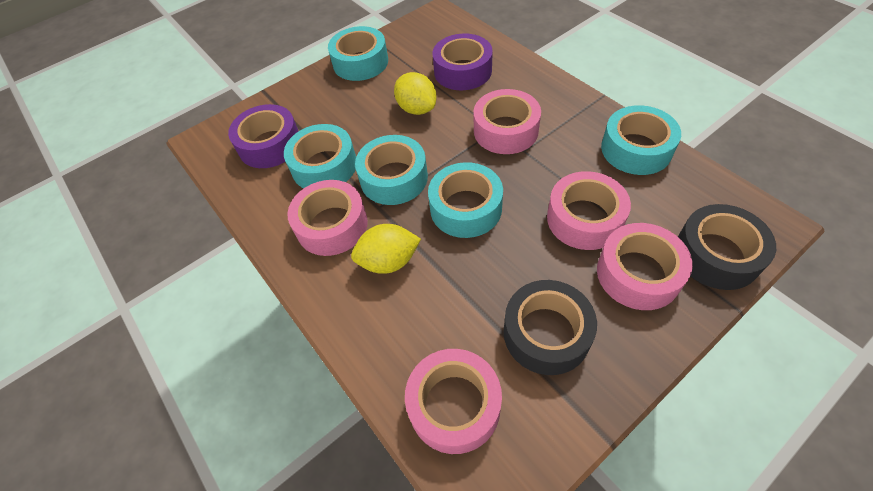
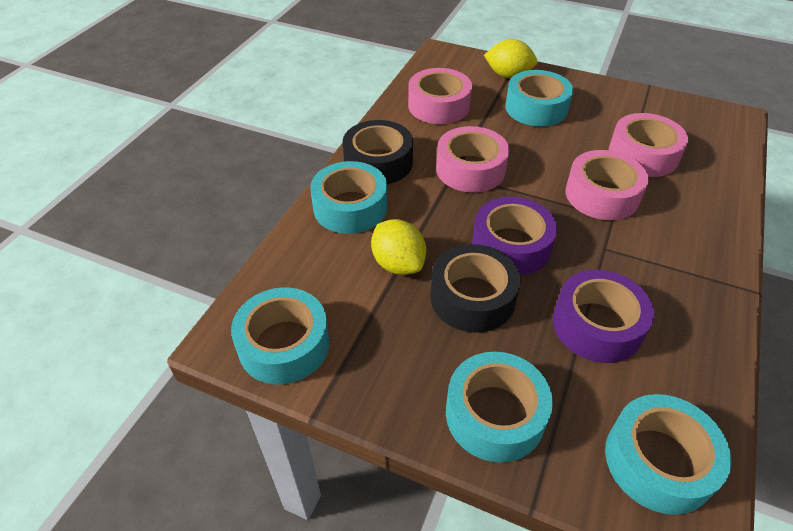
pink tape: 5 -> 4

